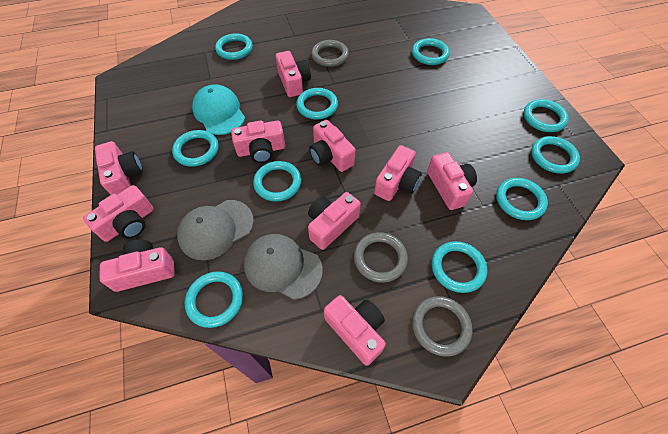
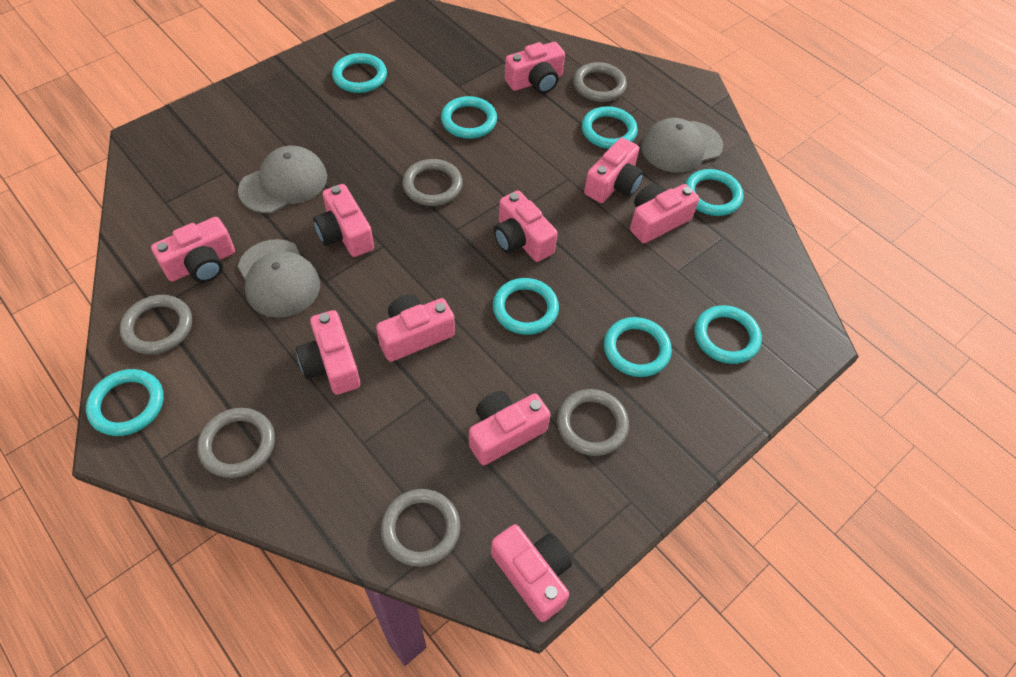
grey cap: 2 -> 3
grey ring: 3 -> 6
turquoise cap: 1 -> 0
turquoise ring: 10 -> 8

